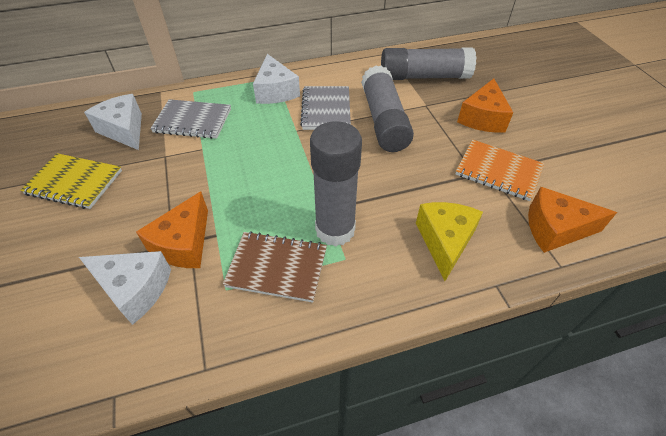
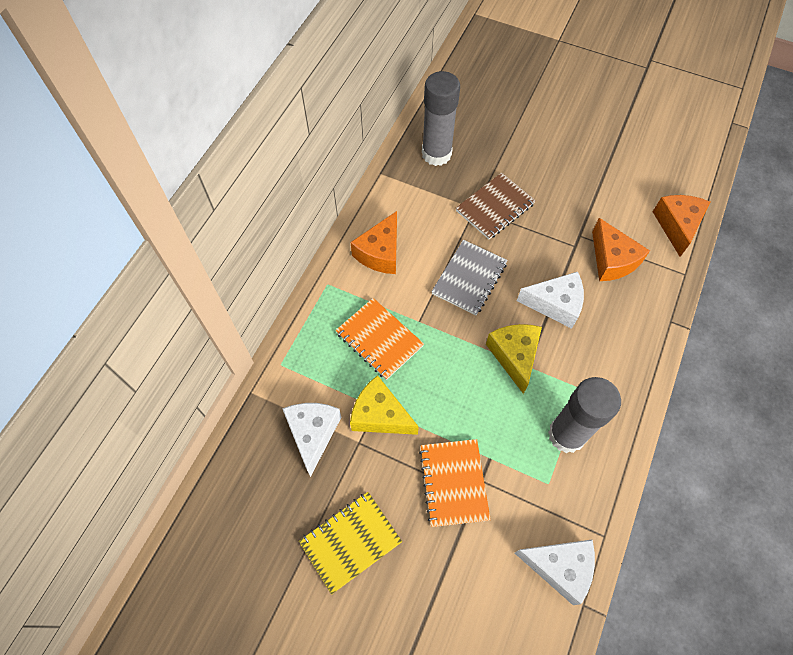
grey glue stick: 3 -> 2
grey notebook: 2 -> 1
orange notebook: 1 -> 2
yellow cheese: 1 -> 2

